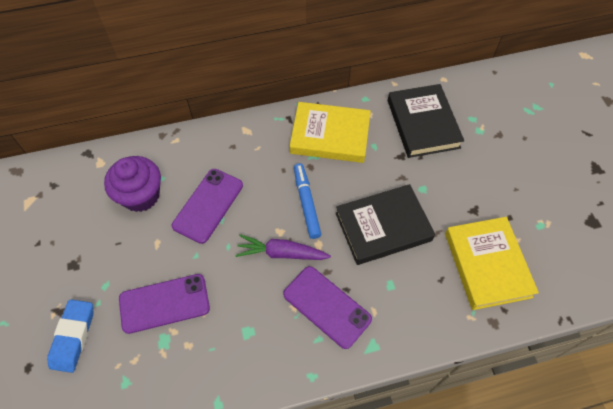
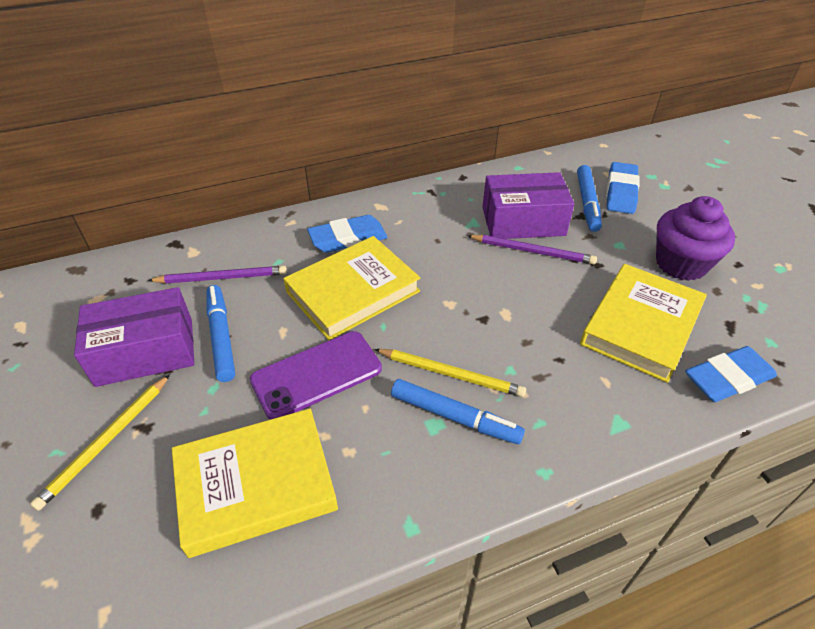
black book: 2 -> 0
blue eraser: 1 -> 3
blue marker: 1 -> 3
purple box: 0 -> 2
purple carrot: 1 -> 0
purple pencil: 0 -> 2
purple phone: 3 -> 1
yellow book: 2 -> 3
yellow pencil: 0 -> 2

